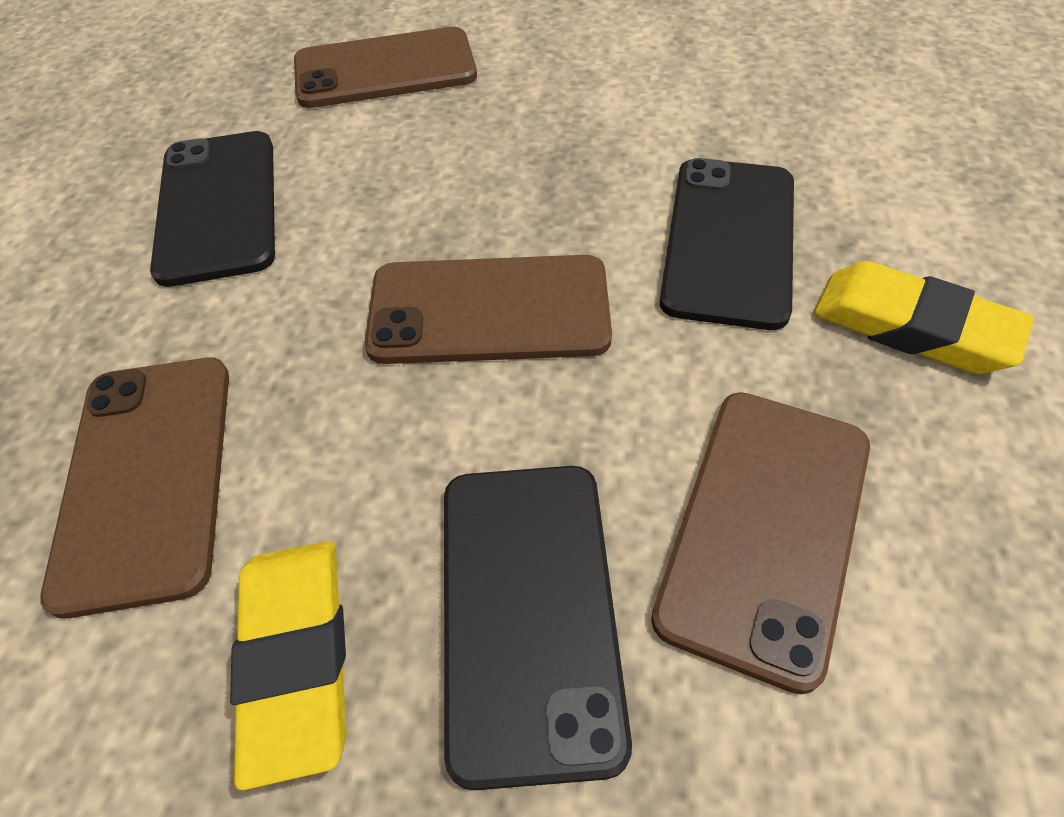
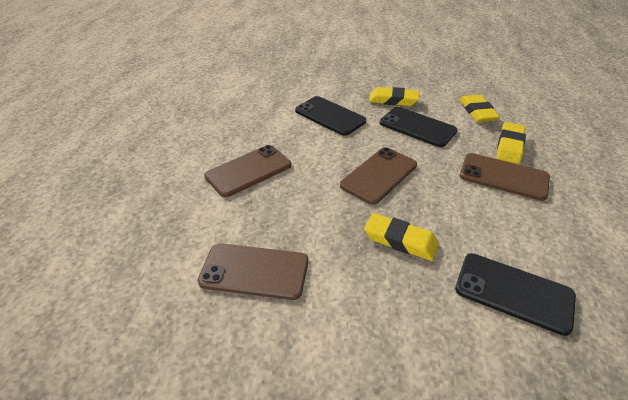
yellow eraser: 2 -> 4

